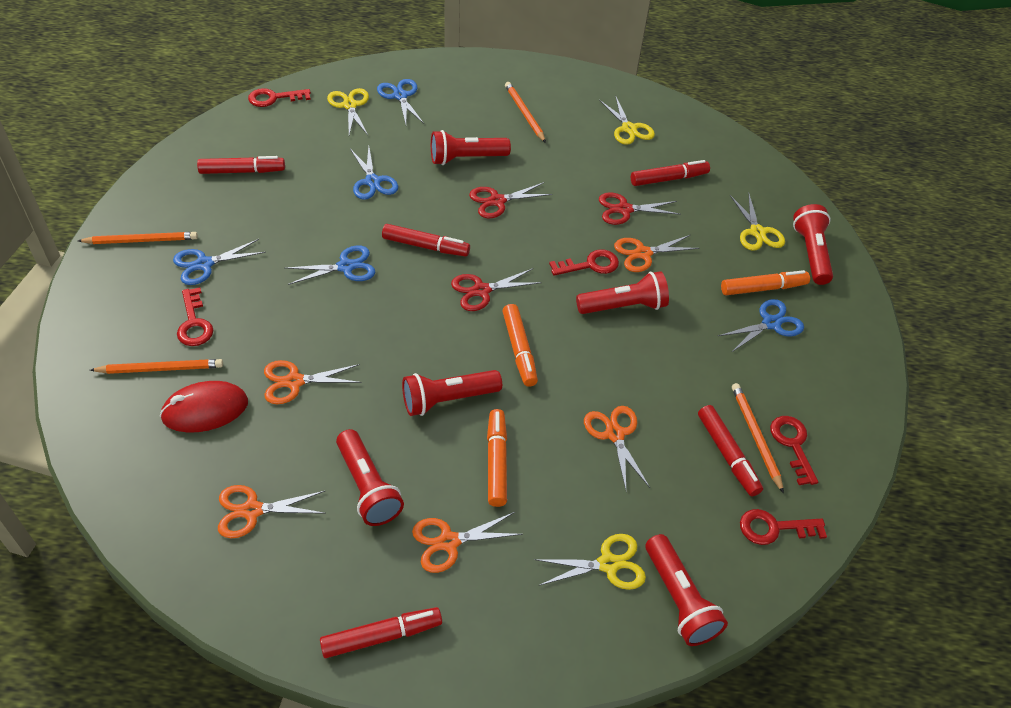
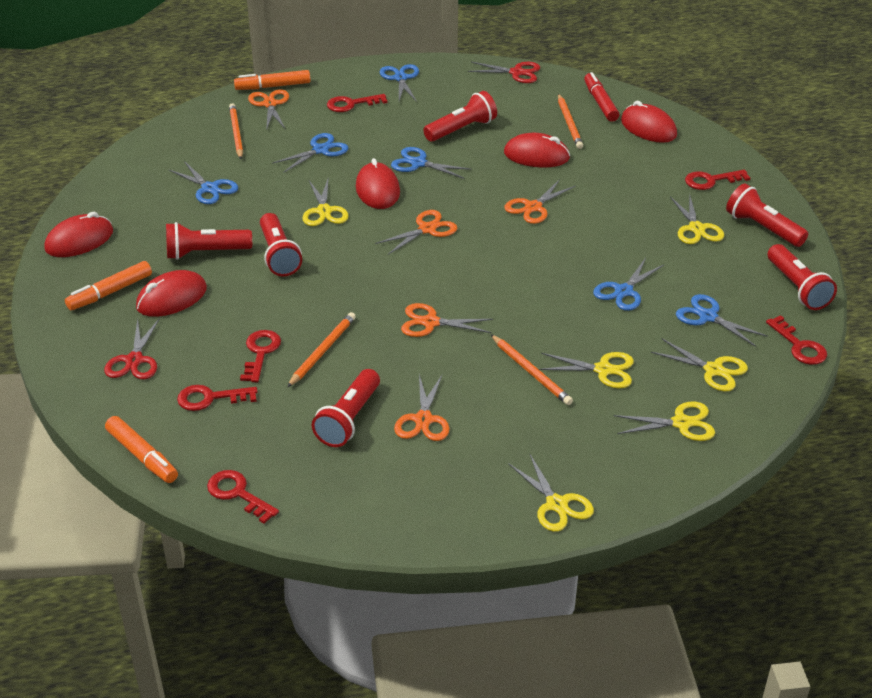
blue scissors: 5 -> 6
red key: 5 -> 6
red marker: 5 -> 1
red mouse: 1 -> 5
red scissors: 3 -> 2
yellow scissors: 4 -> 6

